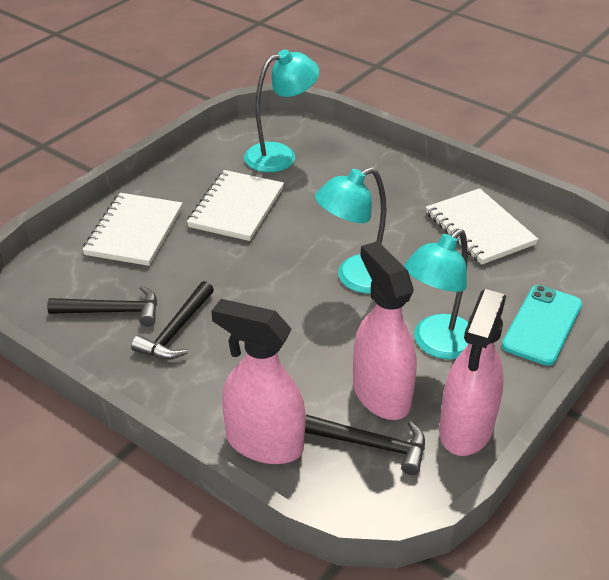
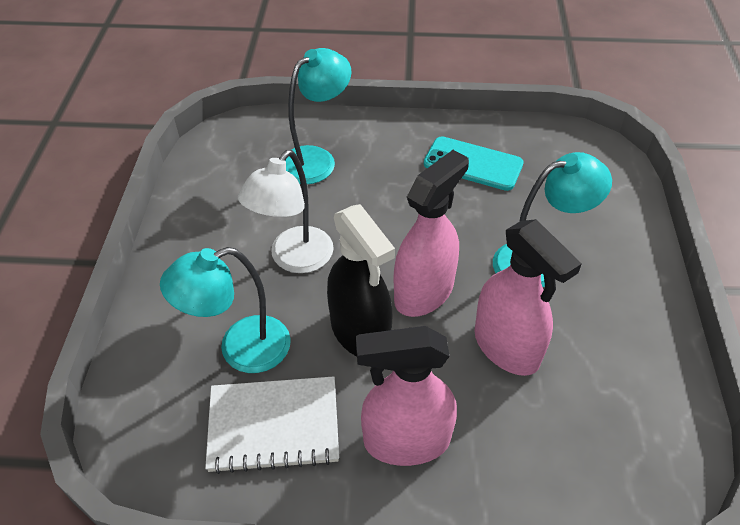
black hammer: 3 -> 0
black spray bottle: 0 -> 1
white lamp: 0 -> 1
white notebook: 3 -> 1

